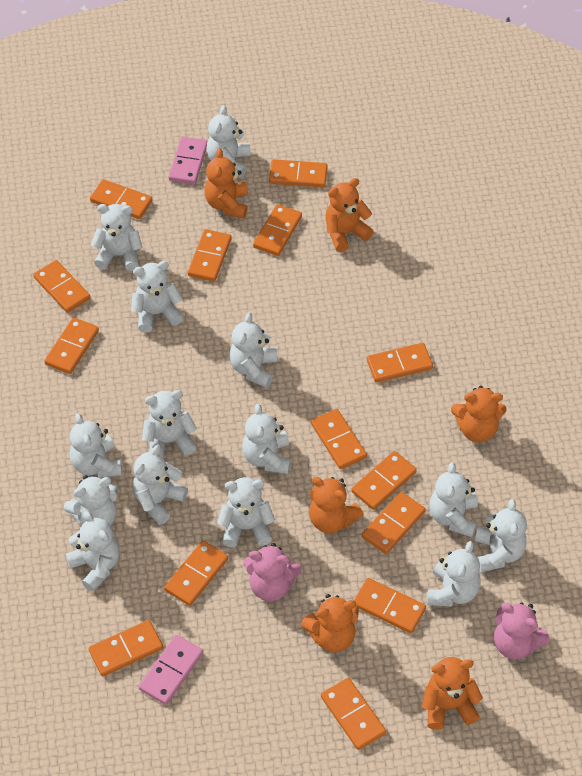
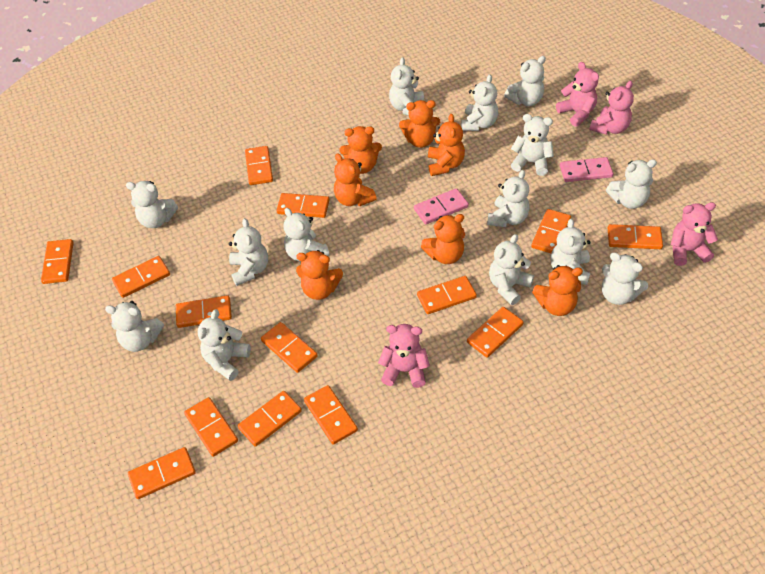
orange teddy bear: 6 -> 7
pink teddy bear: 2 -> 4

